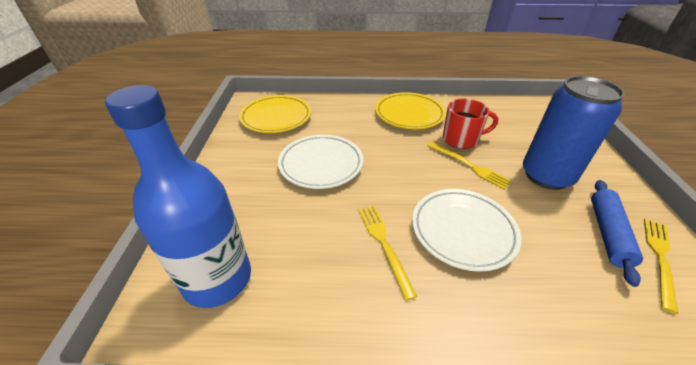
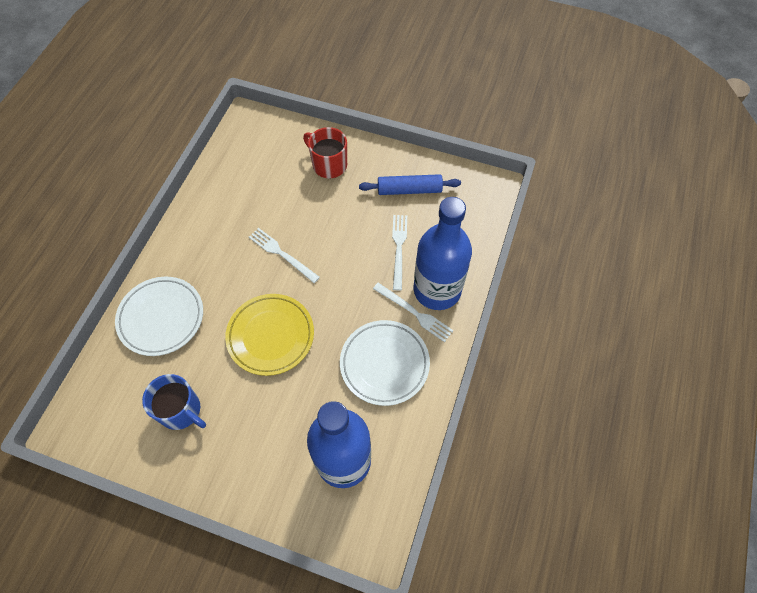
blue bottle: 1 -> 2
blue can: 1 -> 0
blue mug: 0 -> 1
white fork: 0 -> 3
yellow fork: 3 -> 0
yellow plate: 2 -> 1

